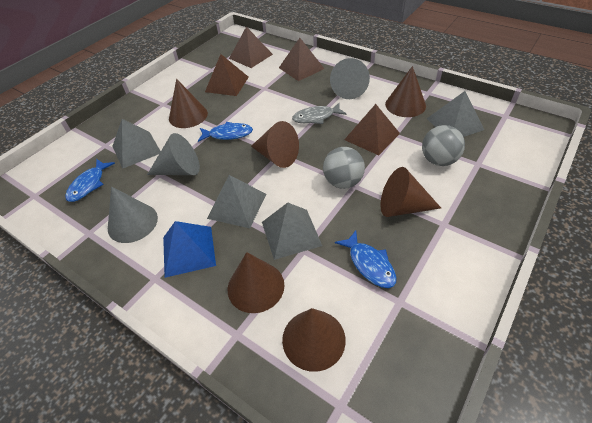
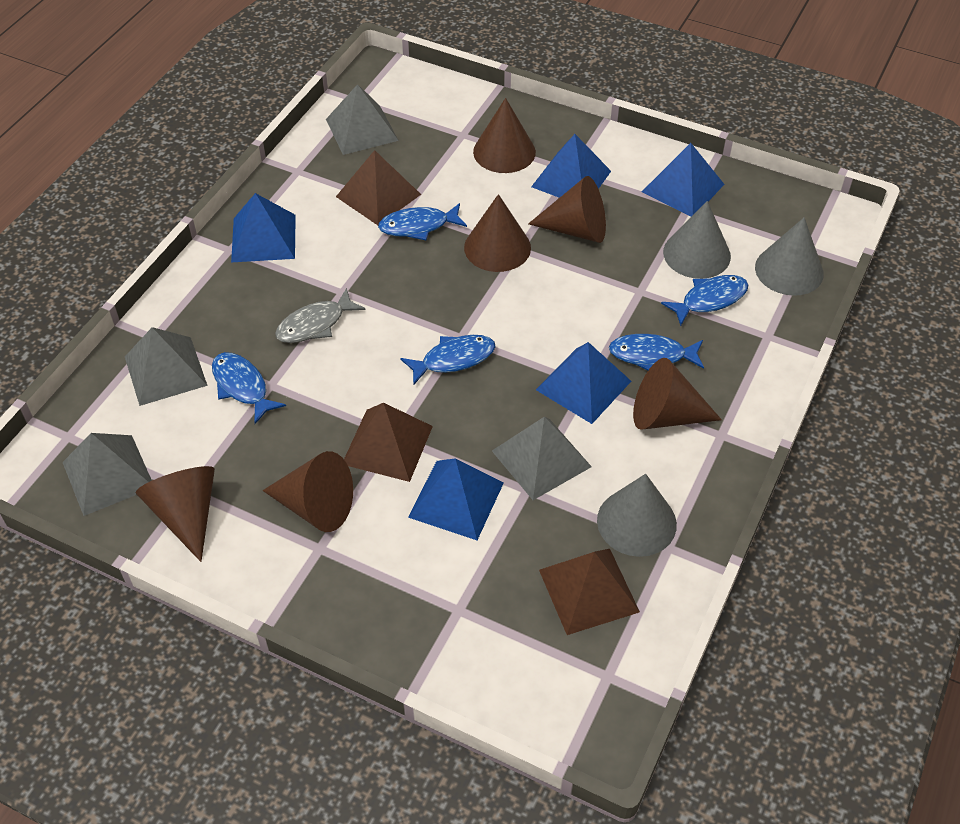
blue fish: 3 -> 5
blue pyramid: 1 -> 5
brown pyramid: 4 -> 3
grey ball: 2 -> 0

